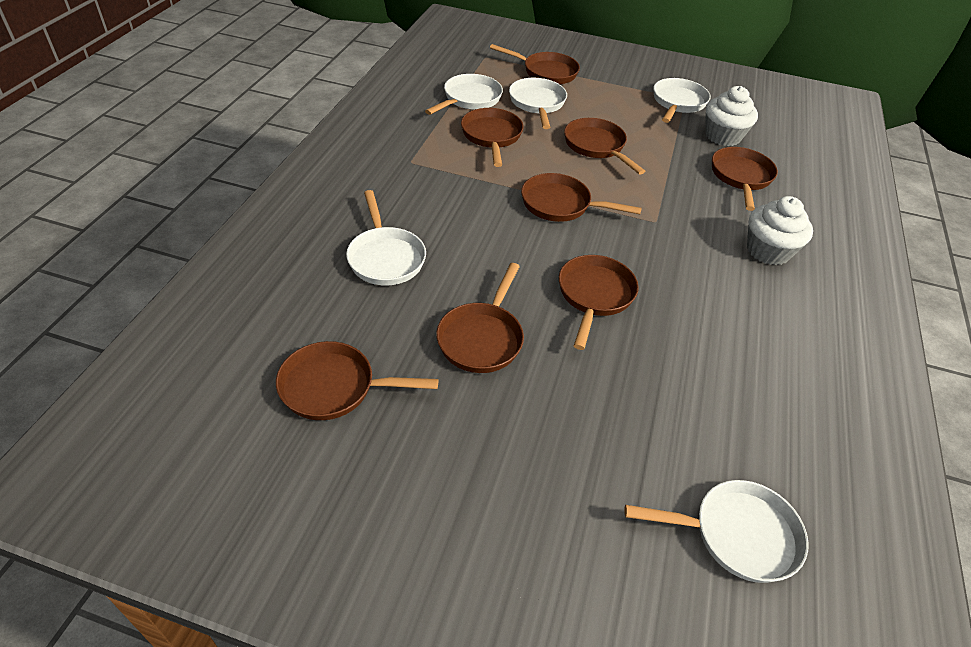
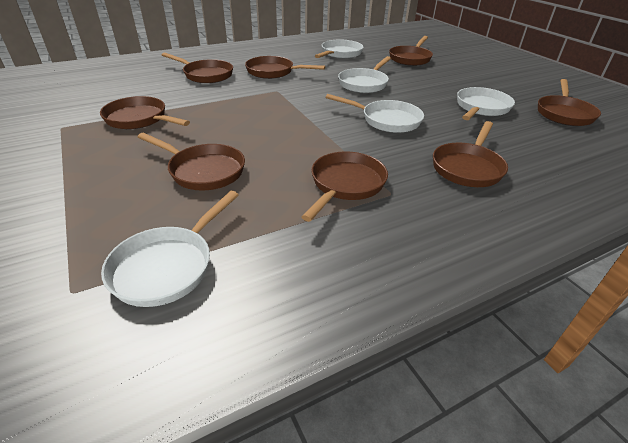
white cupcake: 2 -> 0

